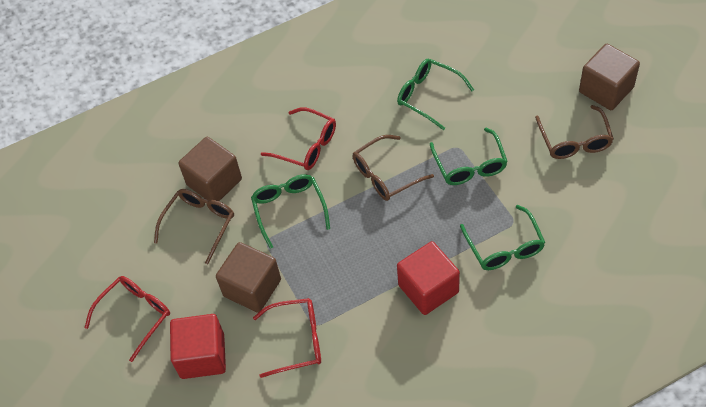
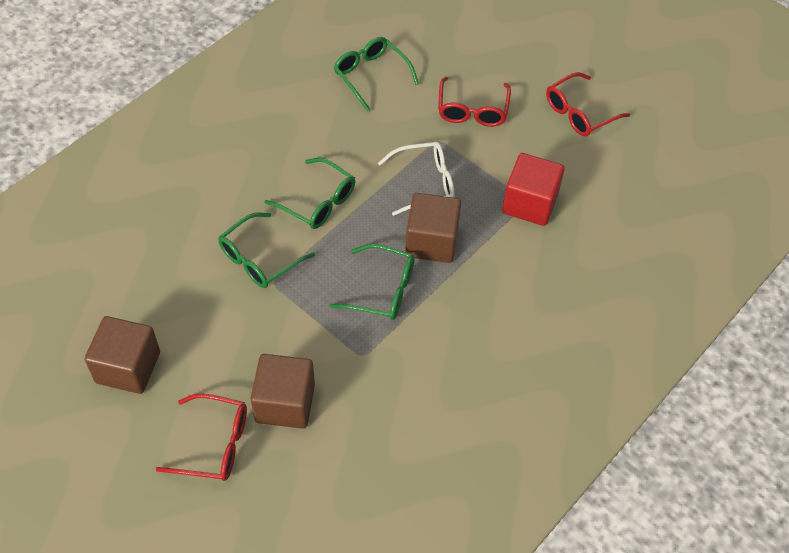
brown glasses: 3 -> 0
red cube: 2 -> 1
white glasses: 0 -> 1

